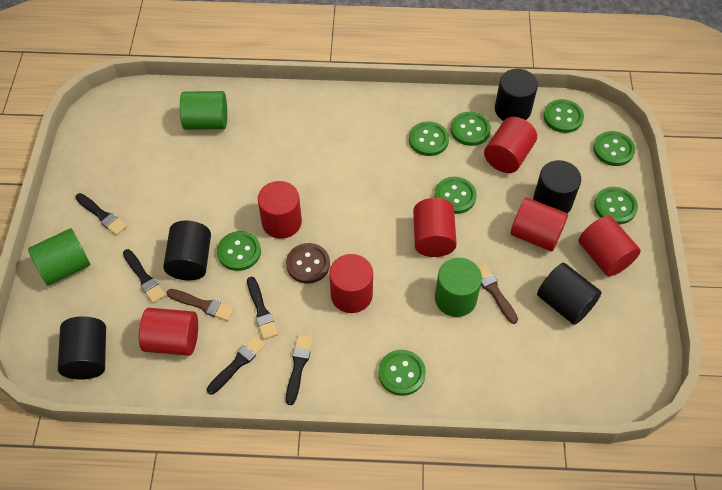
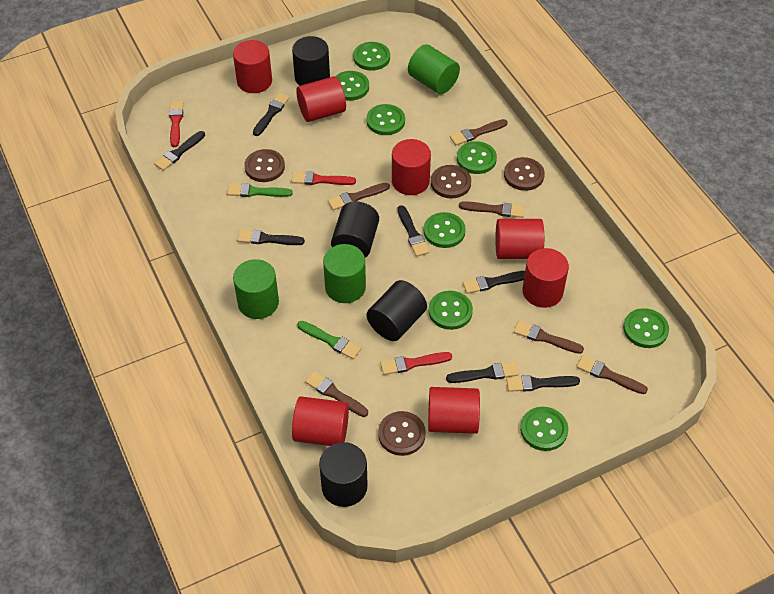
black brush: 5 -> 7
black cylinder: 5 -> 4
brown brush: 2 -> 6
brown button: 1 -> 4
green brush: 0 -> 2
red brush: 0 -> 3

